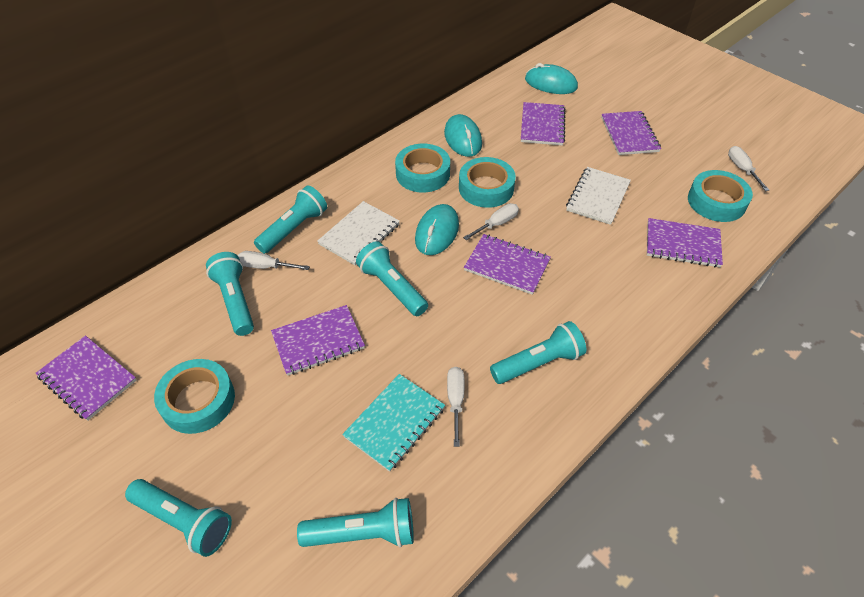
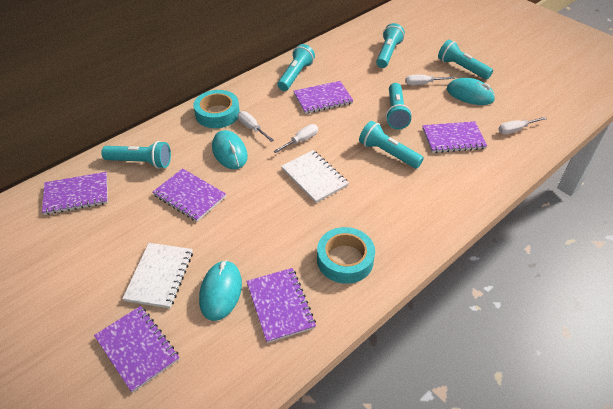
turquoise notebook: 1 -> 0
turquoise tape: 4 -> 2

